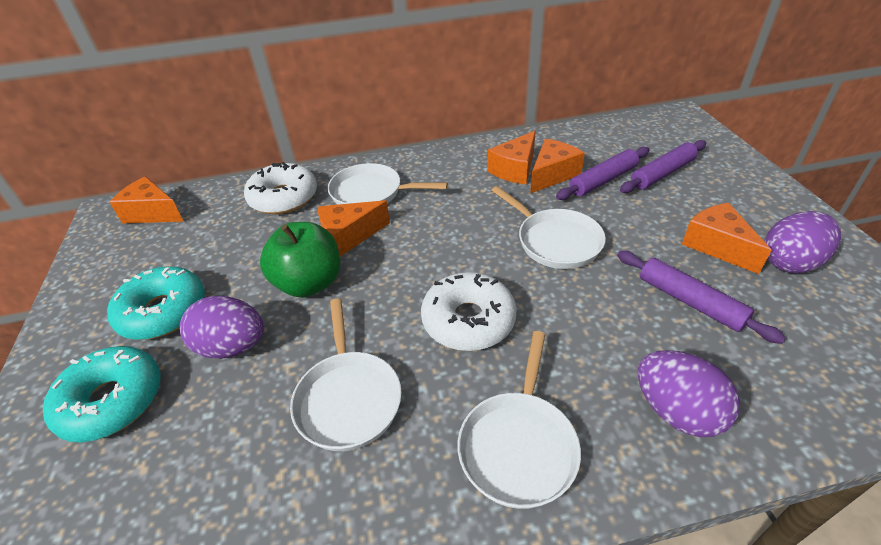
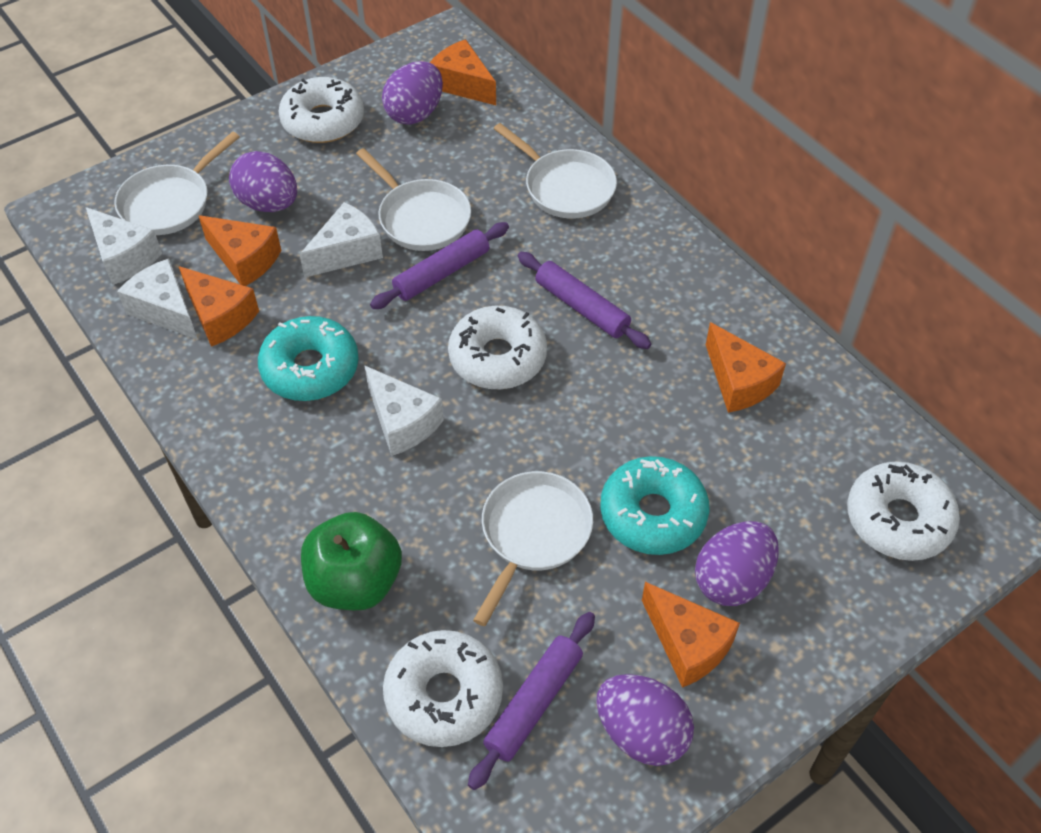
purple egg: 3 -> 4
white cheese: 0 -> 4
white donut: 2 -> 4

